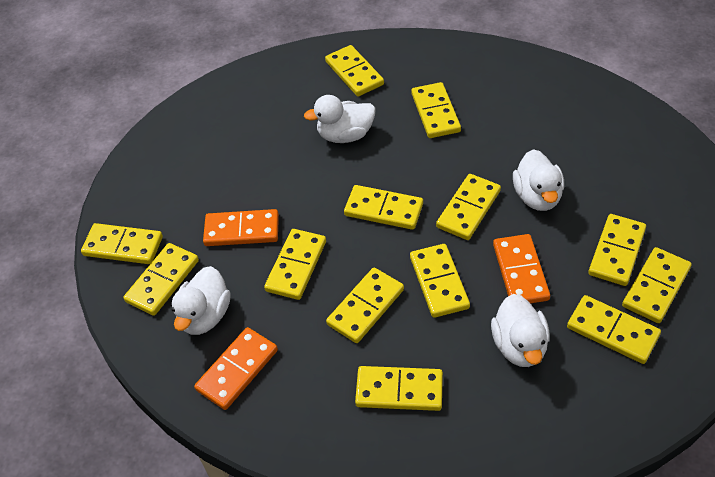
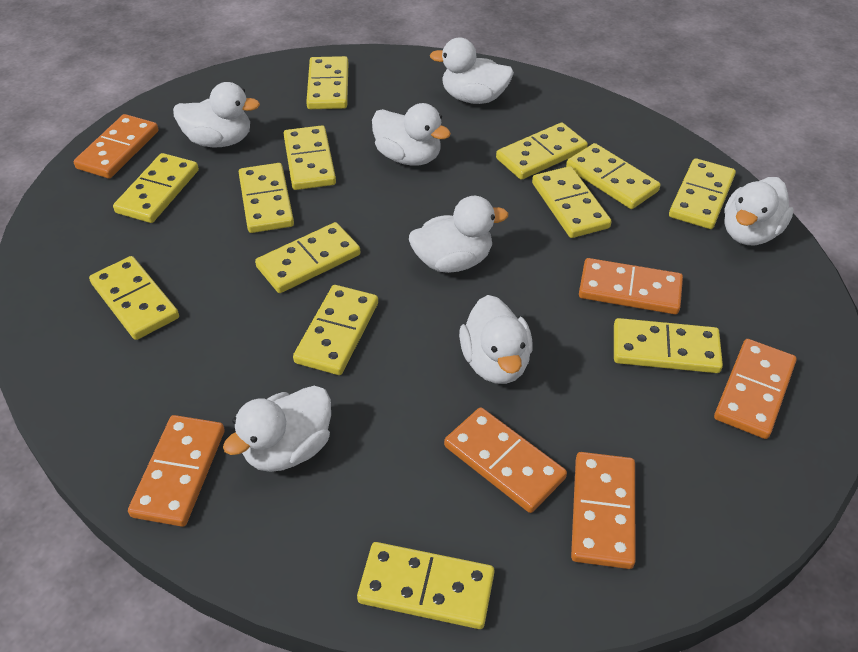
orange domino: 3 -> 6
white duck: 4 -> 7

